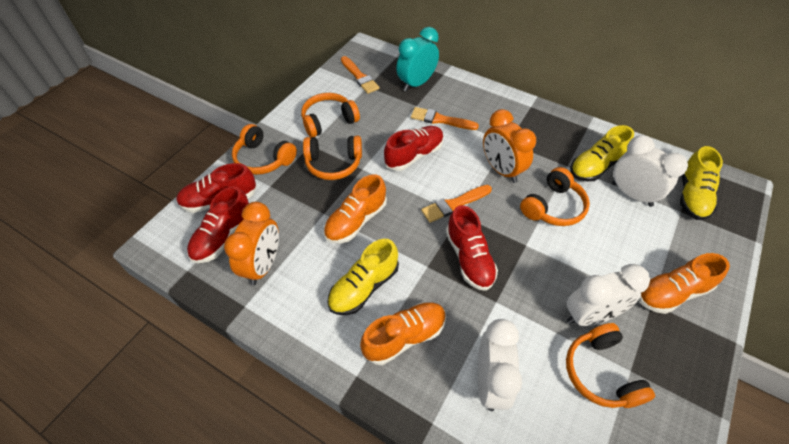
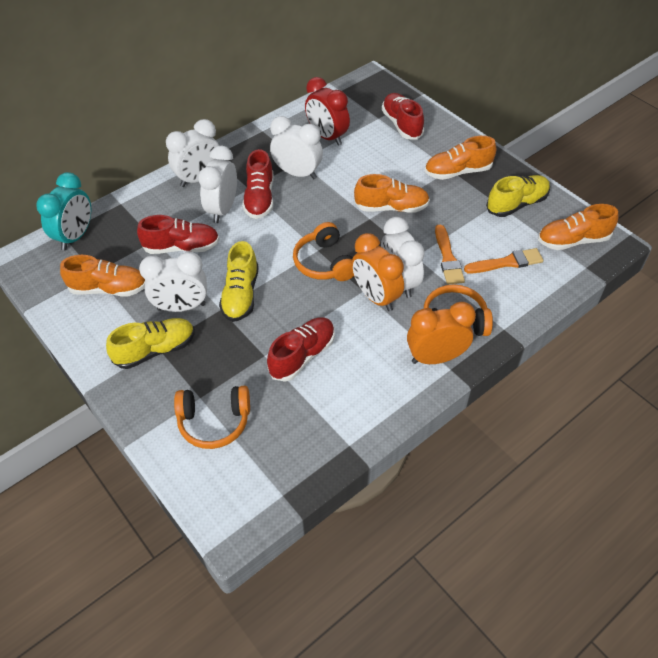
orange brush: 3 -> 2
orange headphones: 5 -> 3
orange shoe: 3 -> 4
red clock: 0 -> 1
white clock: 3 -> 5

